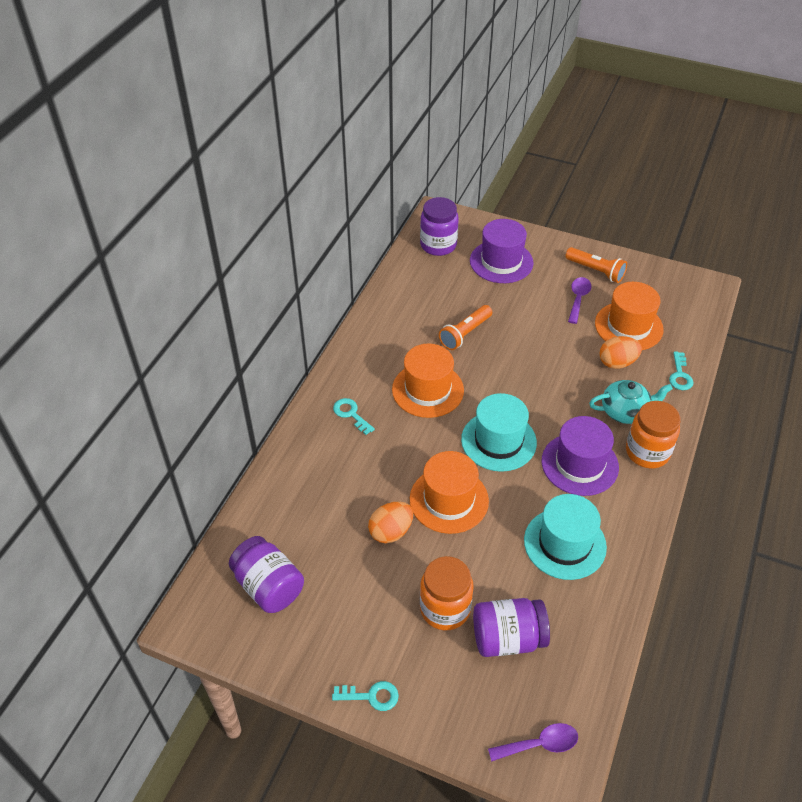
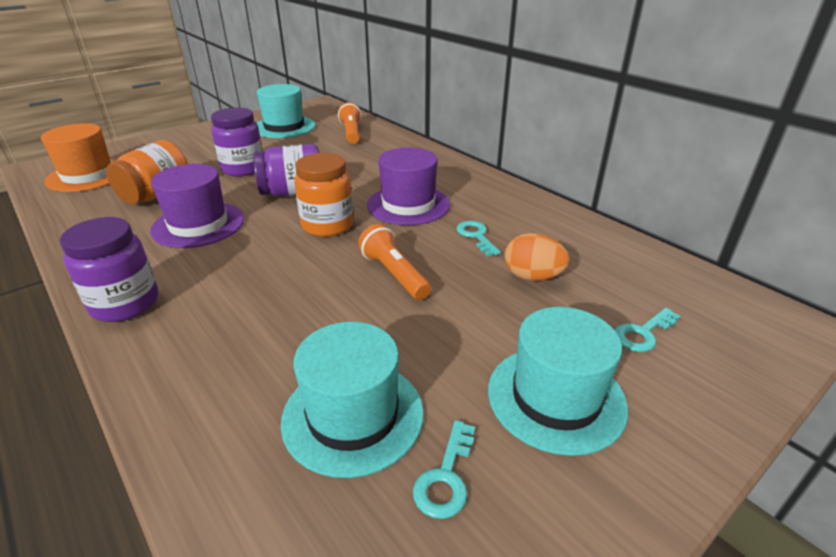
orange egg: 2 -> 1
orange hat: 3 -> 1
purple spoon: 2 -> 0
turquoise hat: 2 -> 3
turquoise teapot: 1 -> 0

